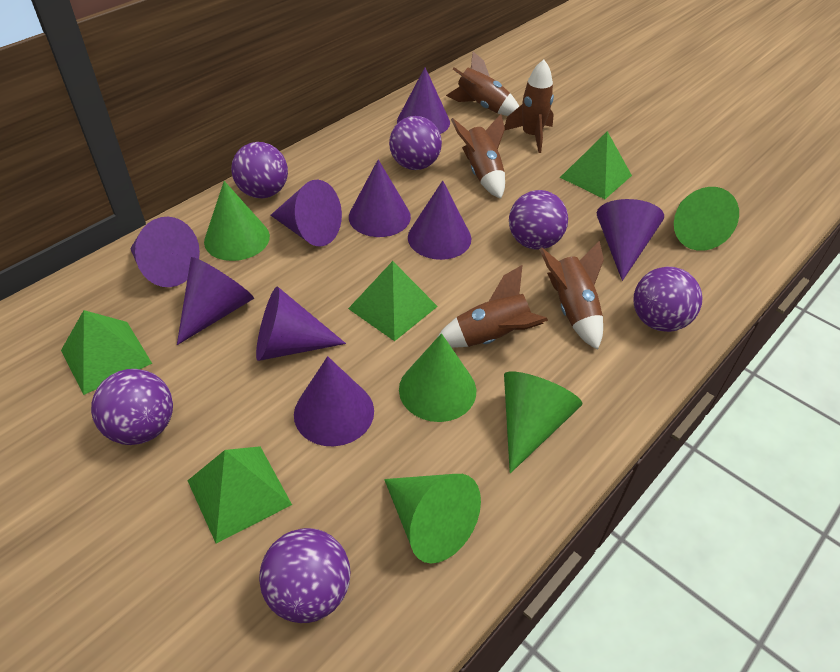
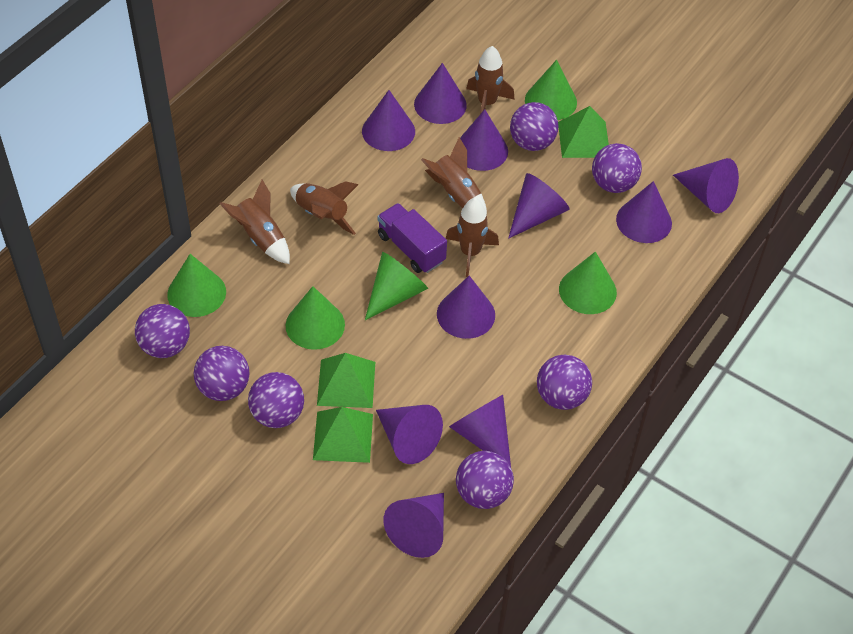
green pyramid: 4 -> 3
purple ball: 6 -> 7
purple cone: 9 -> 10
purple truck: 0 -> 1

